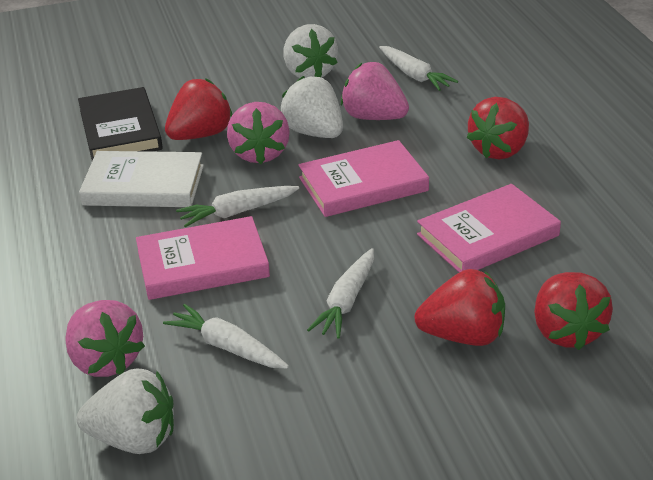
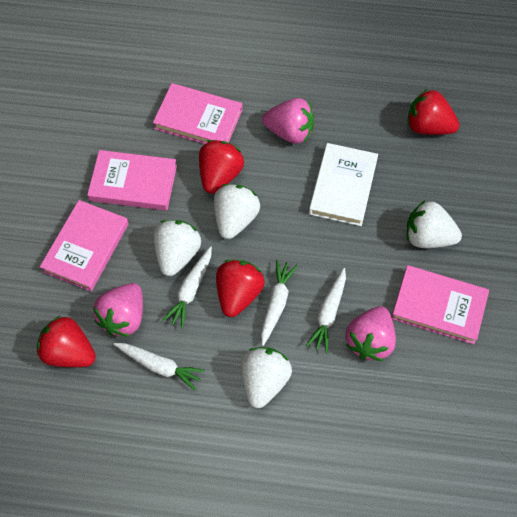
black book: 1 -> 0
pink book: 3 -> 4
white strawberry: 3 -> 4

